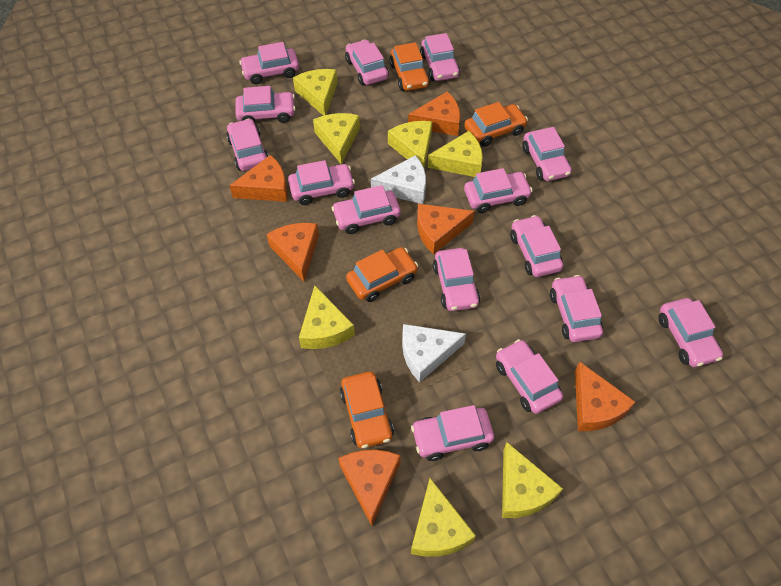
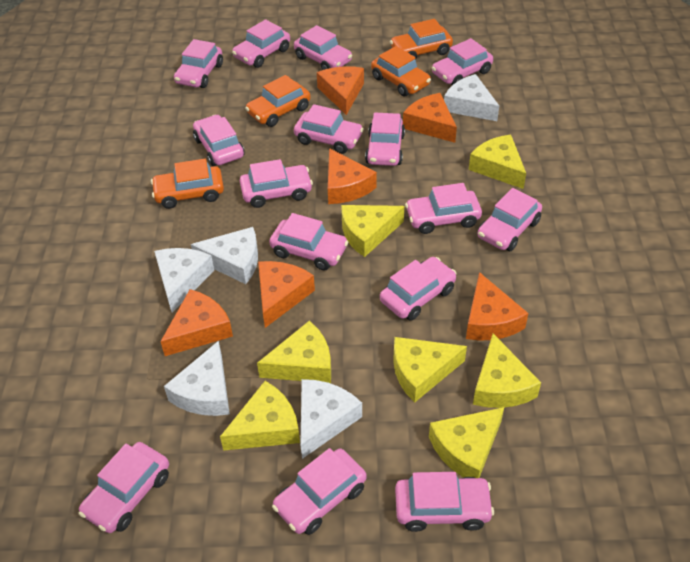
white cheese: 2 -> 5

